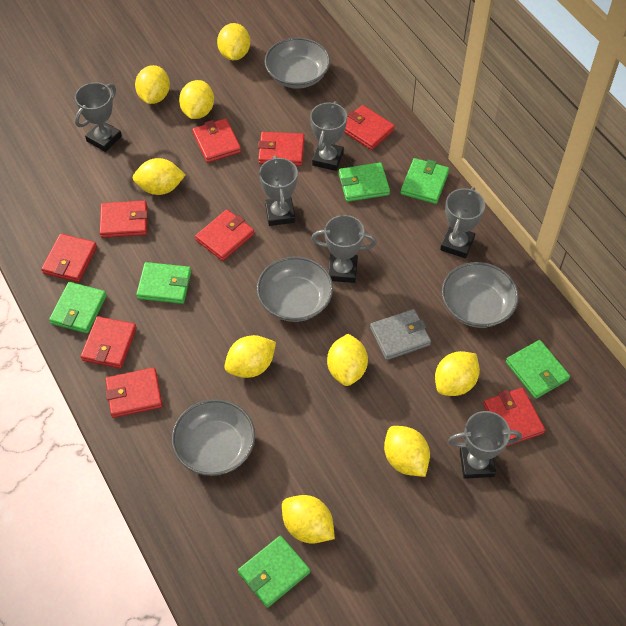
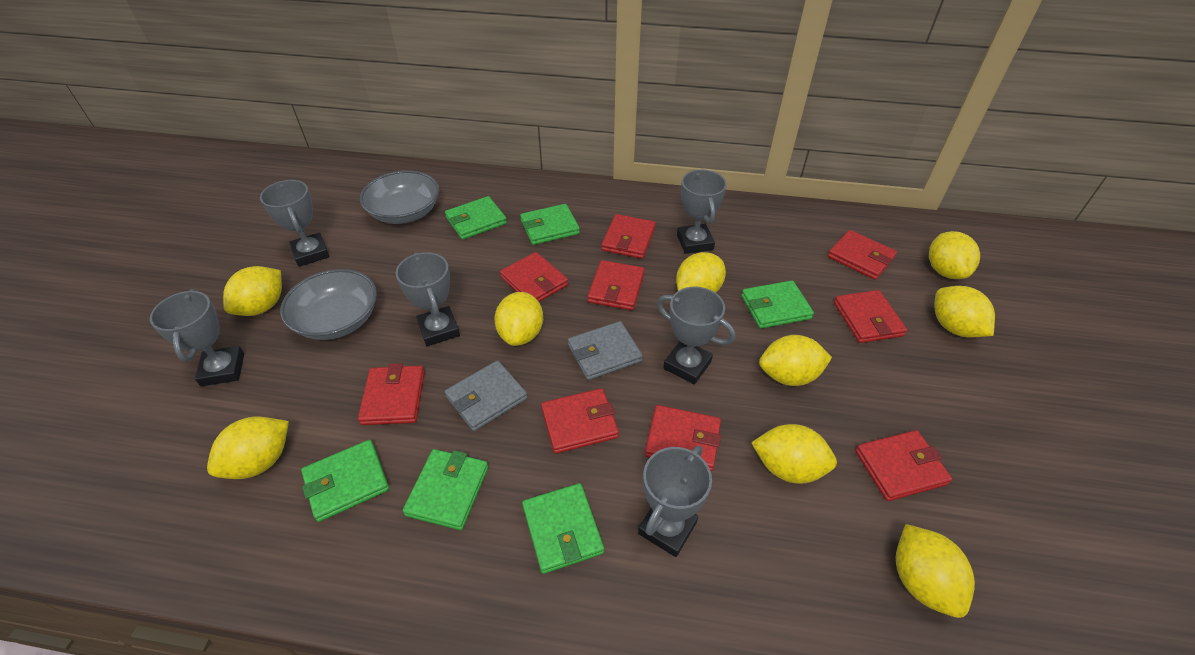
grey bowl: 4 -> 2
grey wallet: 1 -> 2

